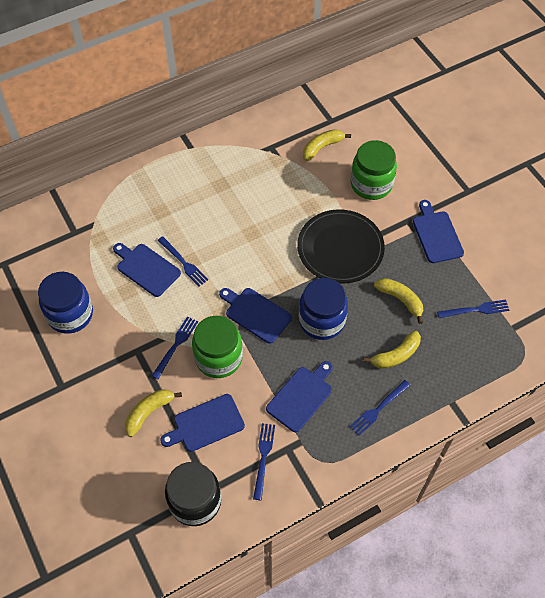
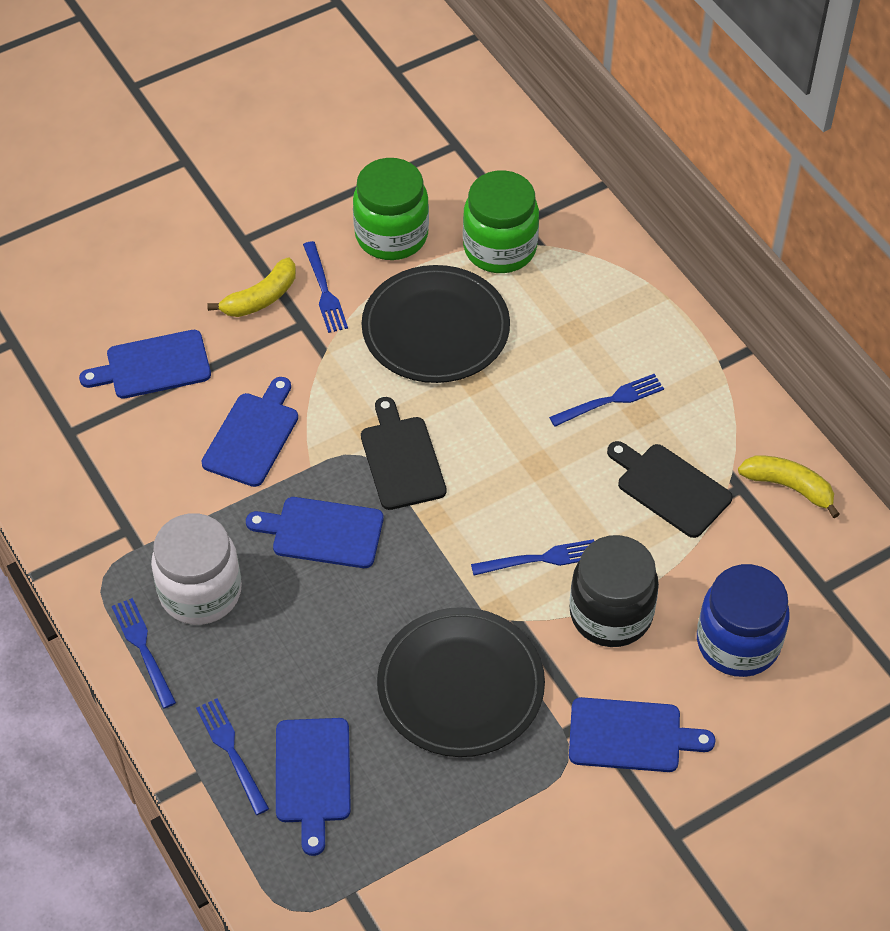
black cutting board: 0 -> 2
black plate: 1 -> 2
blue jar: 2 -> 1
white jar: 0 -> 1
yellow banana: 4 -> 2

